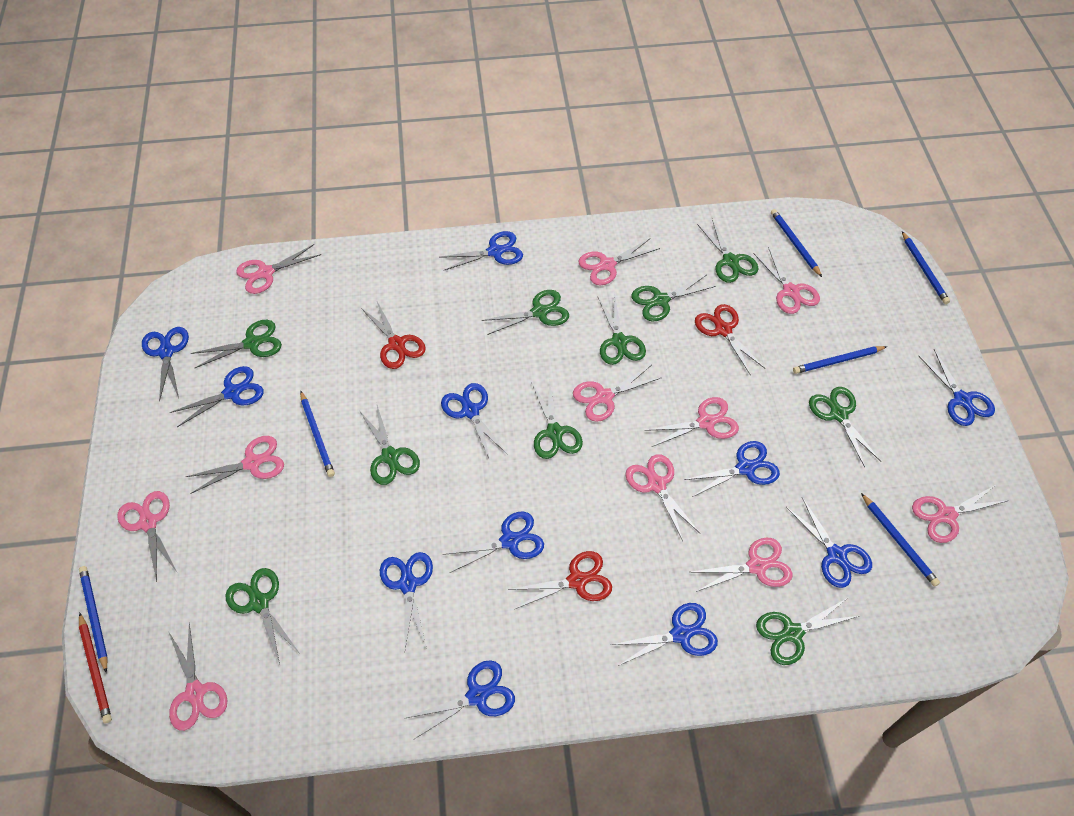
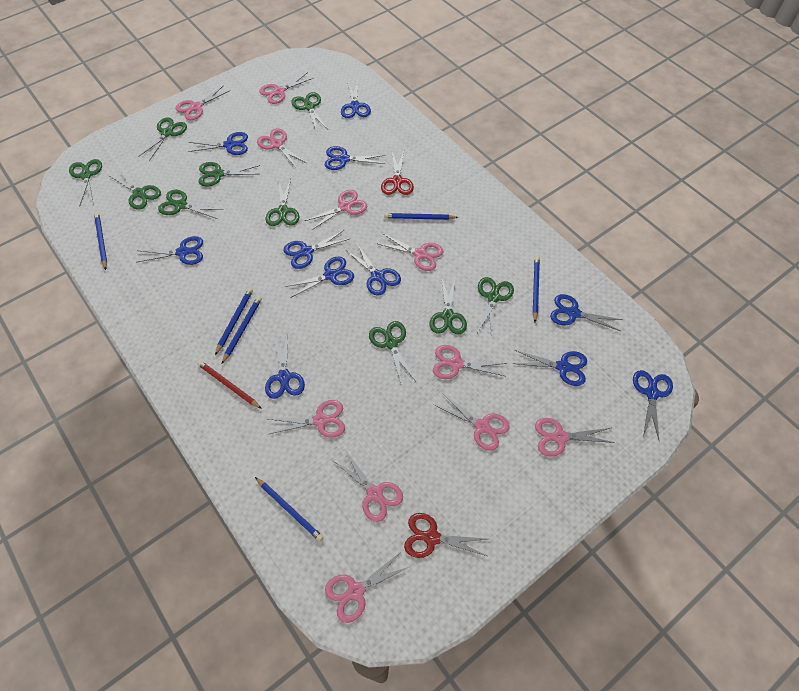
red scissors: 3 -> 2

